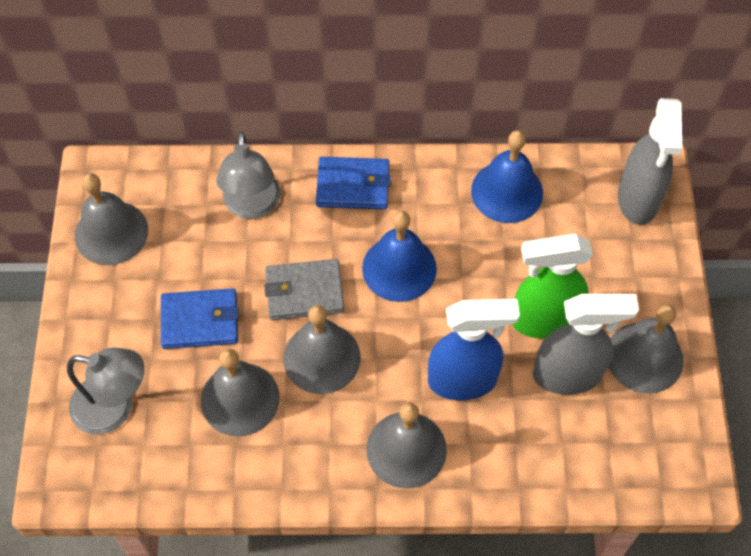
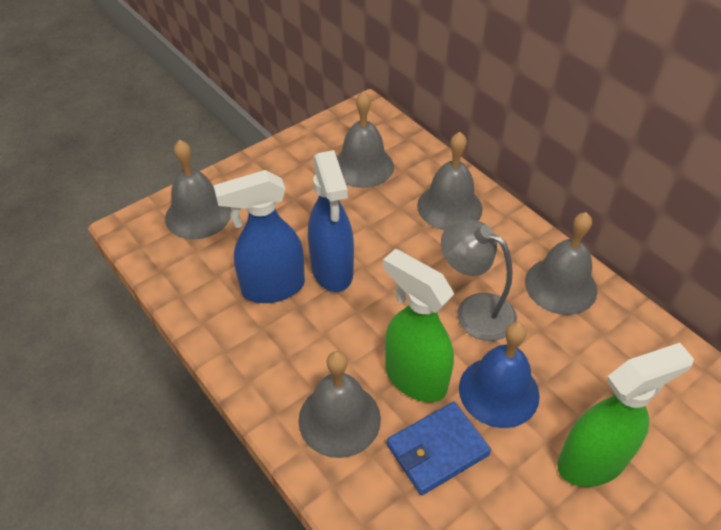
blue bell: 2 -> 1
blue spray bottle: 1 -> 2
blue wallet: 2 -> 1
green spray bottle: 1 -> 2
grey lamp: 2 -> 1
grey spray bottle: 2 -> 0
grey wallet: 1 -> 0

